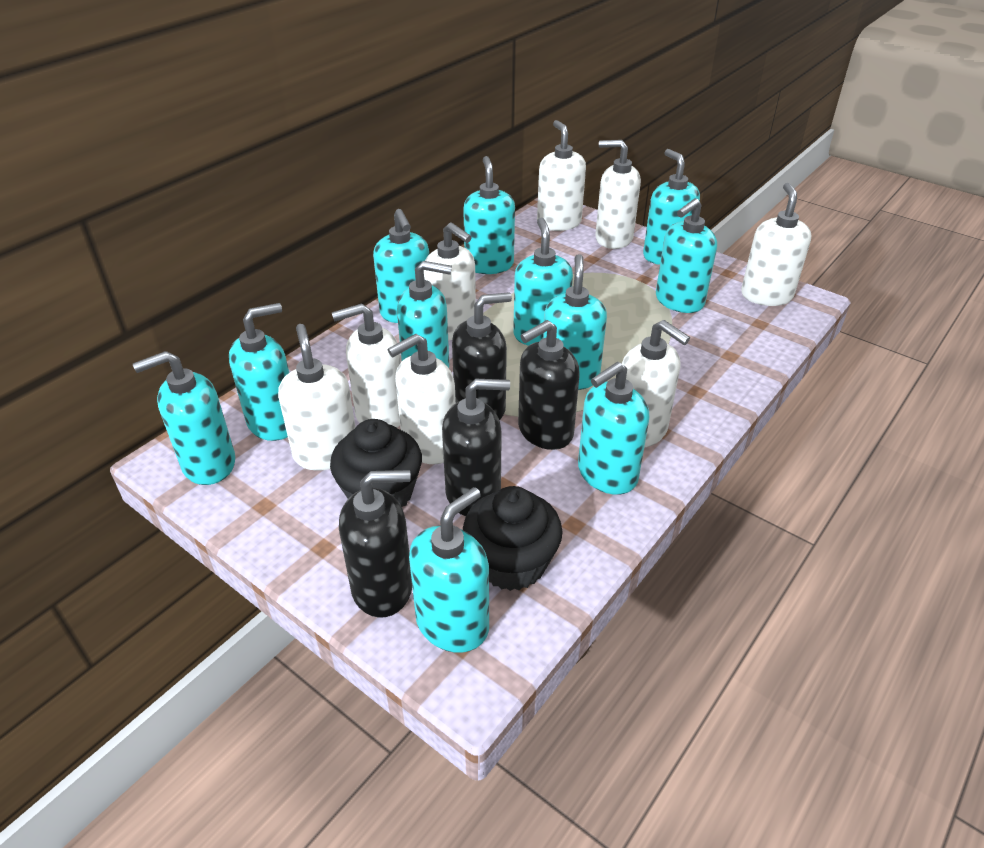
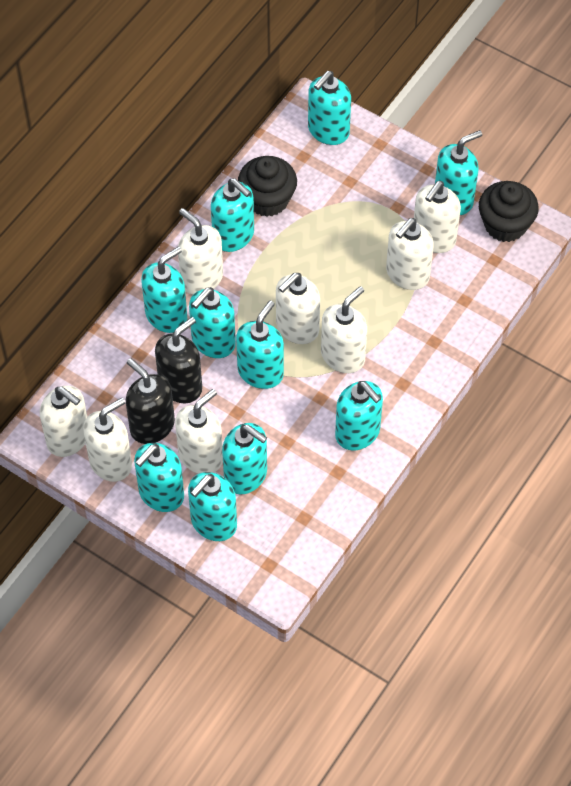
black soap dispenser: 4 -> 2
turquoise soap dispenser: 11 -> 10

